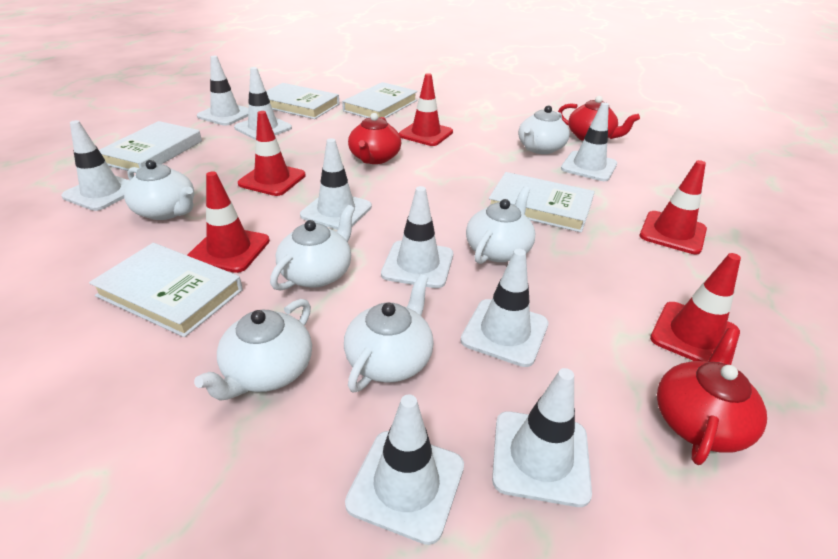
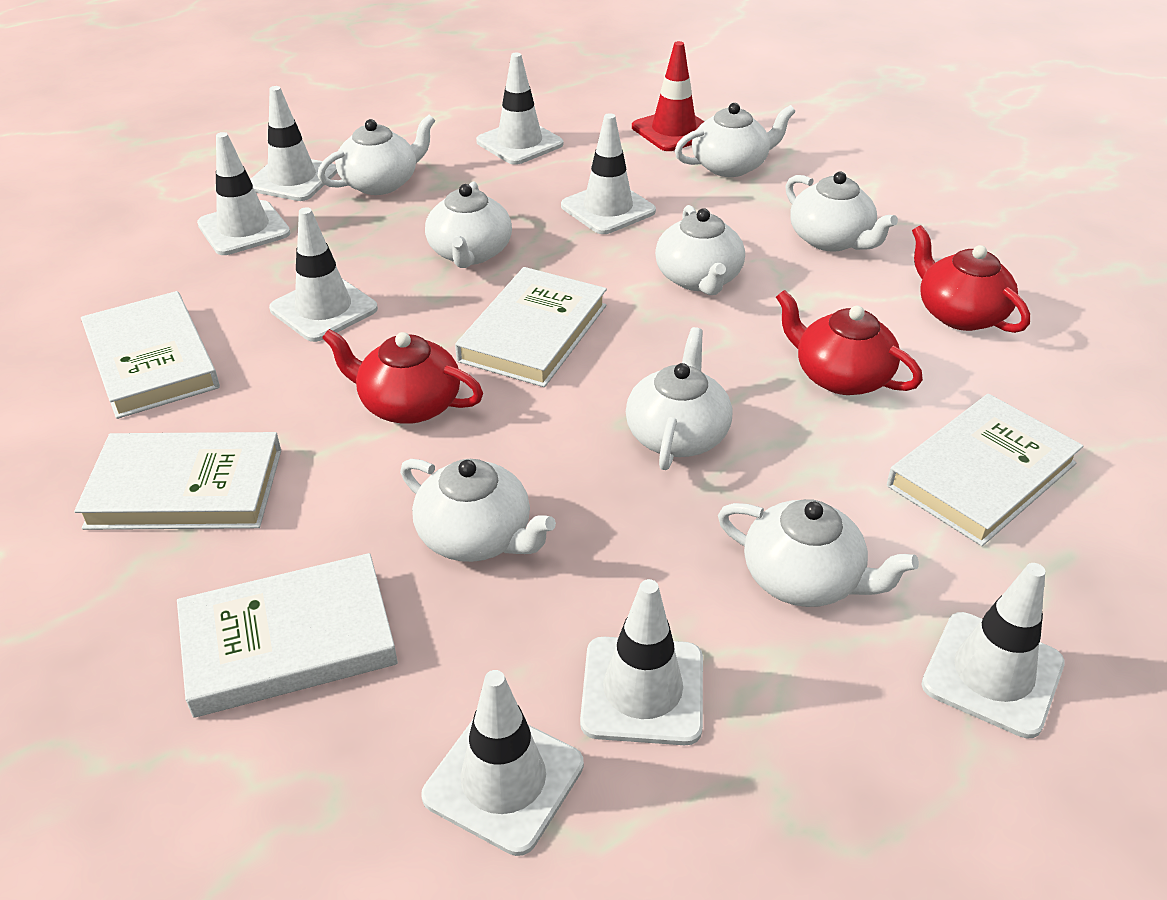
red traffic cone: 5 -> 1
white teapot: 6 -> 8
white traffic cone: 9 -> 8

